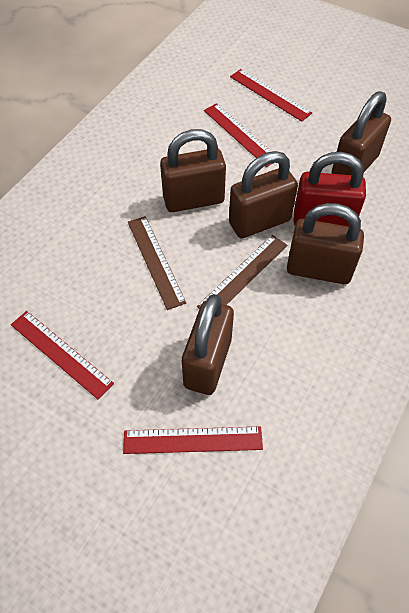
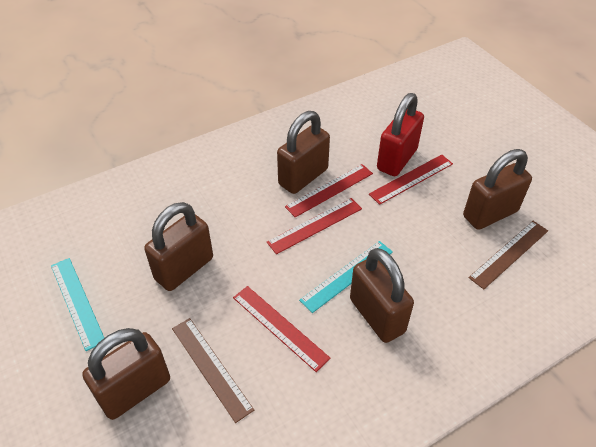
turquoise ruler: 0 -> 2

